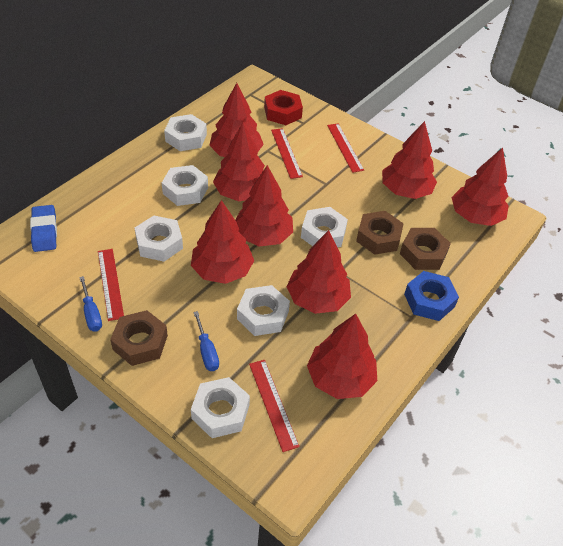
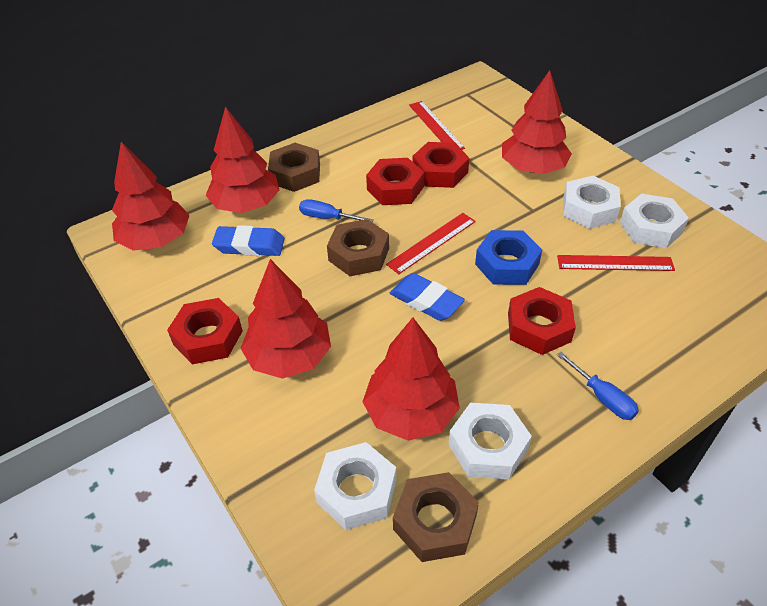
blue eraser: 1 -> 2
red nut: 1 -> 4
red ruler: 4 -> 3
red tree: 8 -> 5
white nut: 6 -> 4

